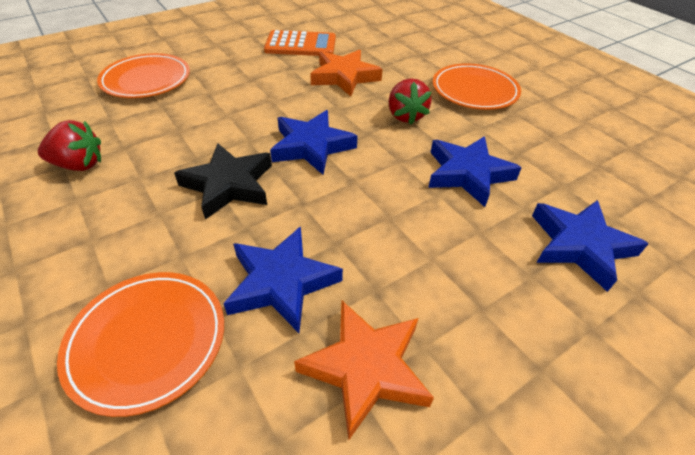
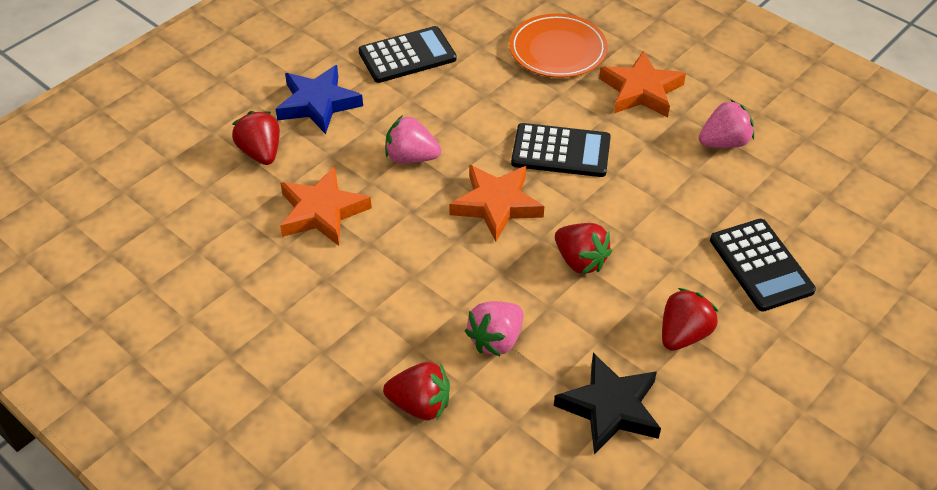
black calculator: 0 -> 3
blue star: 4 -> 1
orange calculator: 1 -> 0
orange plate: 3 -> 1
orange star: 2 -> 3
pink strawberry: 0 -> 3
red strawberry: 2 -> 4

